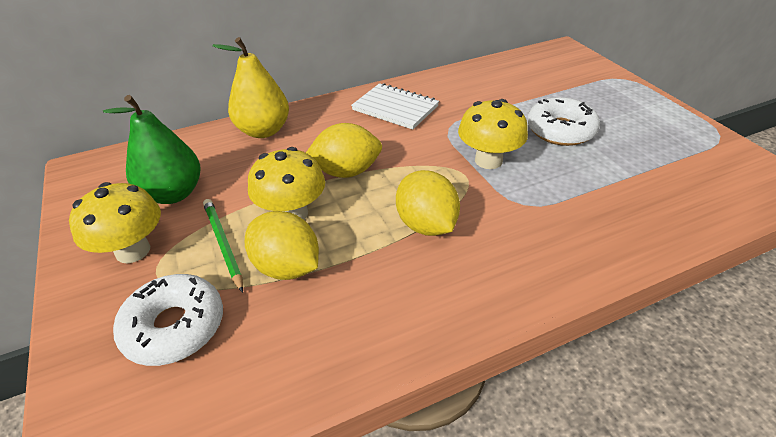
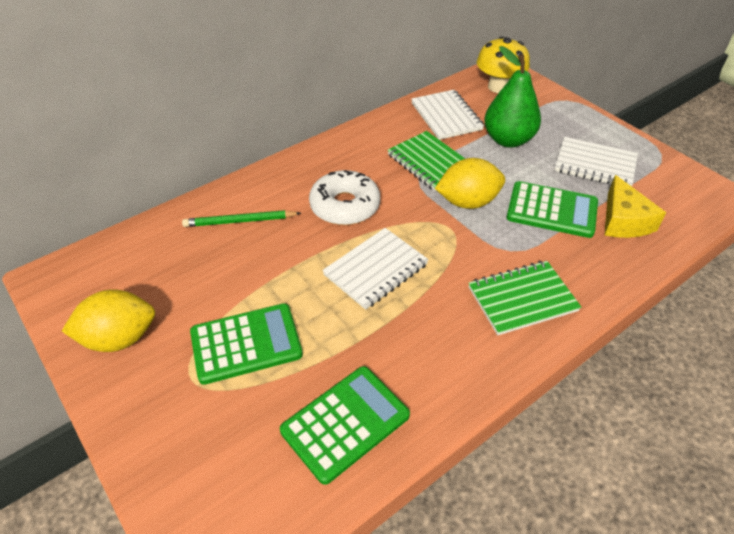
green calculator: 0 -> 3
green notebook: 0 -> 2
white donut: 2 -> 1
white notebook: 1 -> 3
yellow cheese: 0 -> 1
yellow lemon: 3 -> 2
yellow mushroom: 3 -> 1
yellow pear: 1 -> 0

